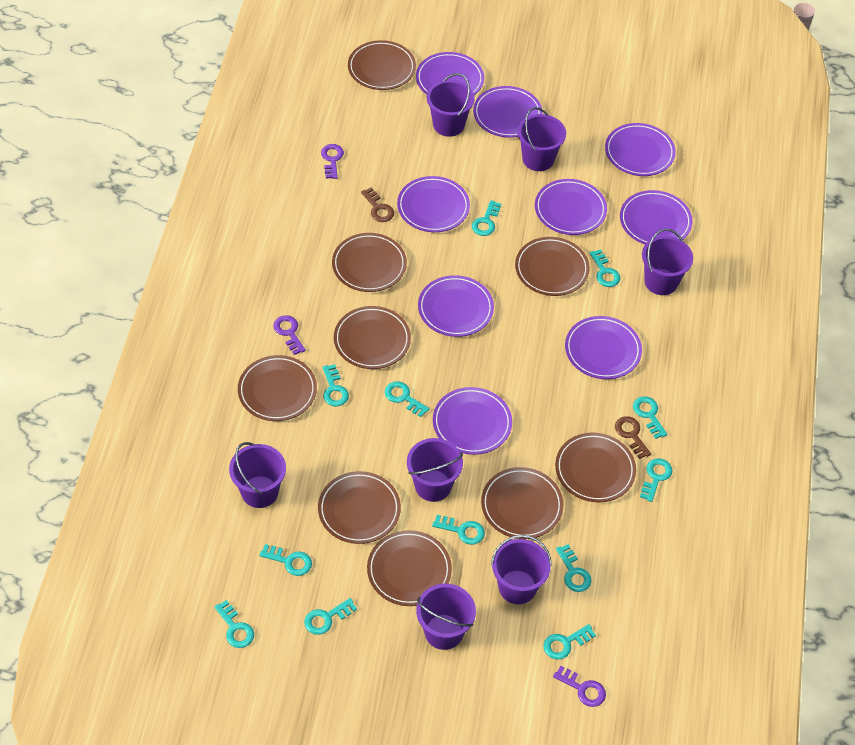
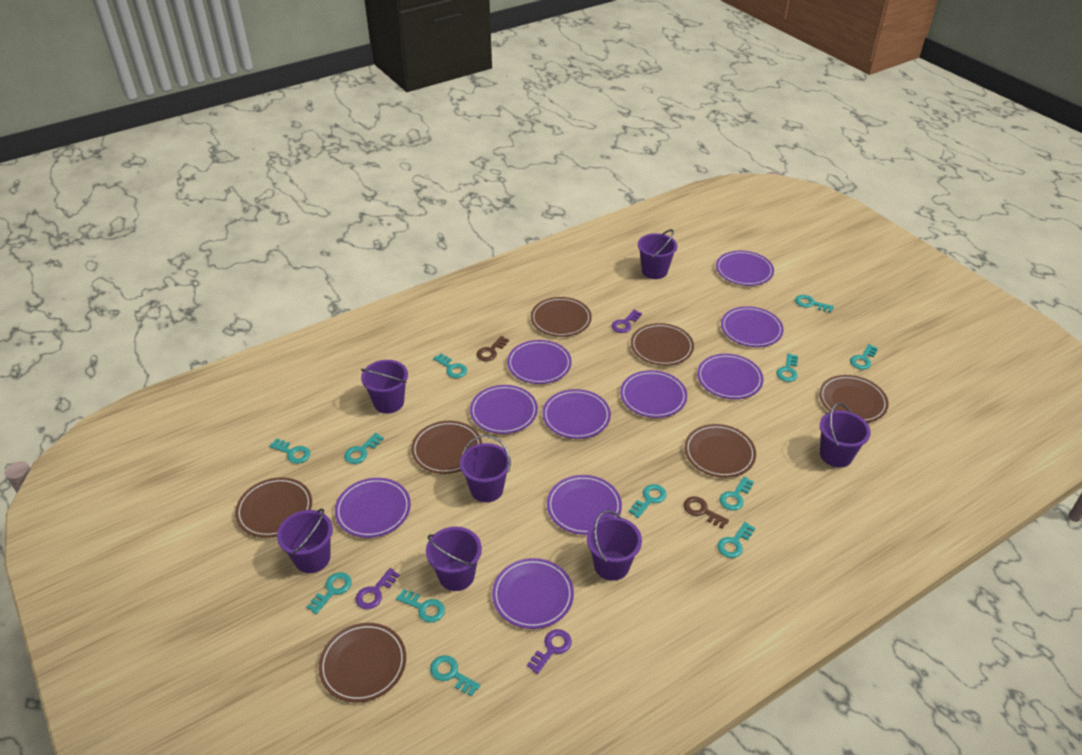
brown plate: 9 -> 7
purple plate: 9 -> 10

